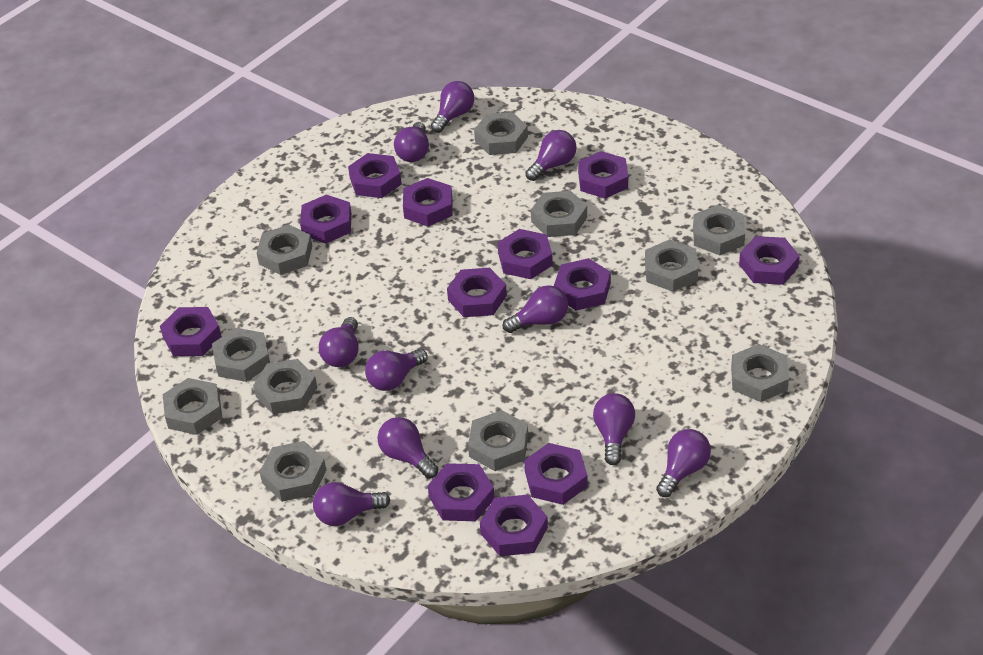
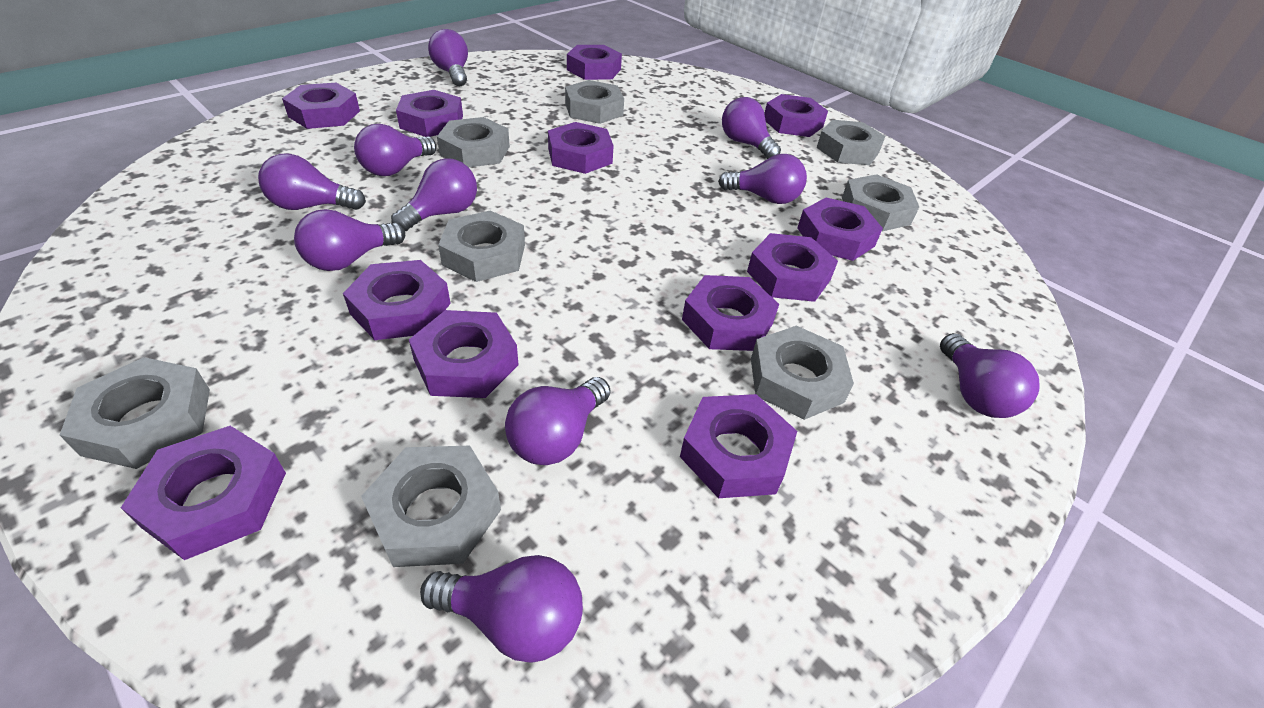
grey nut: 11 -> 8

